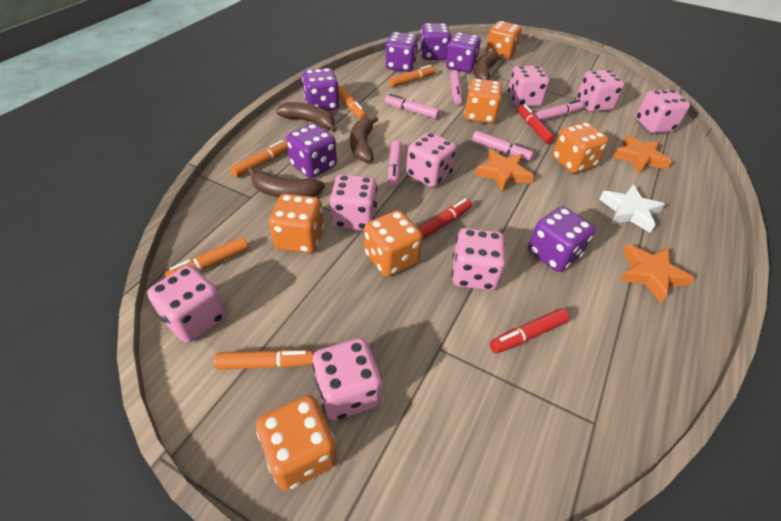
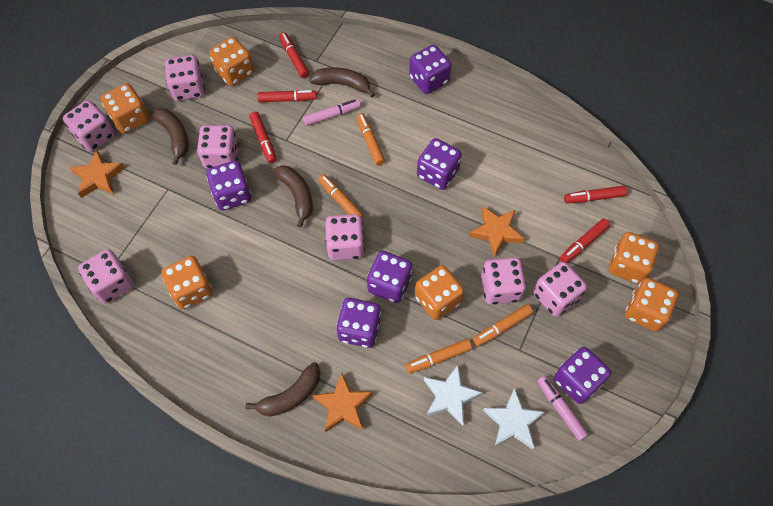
orange marker: 5 -> 4
pink dice: 8 -> 7
pink marker: 5 -> 2
red marker: 3 -> 5
white star: 1 -> 2

